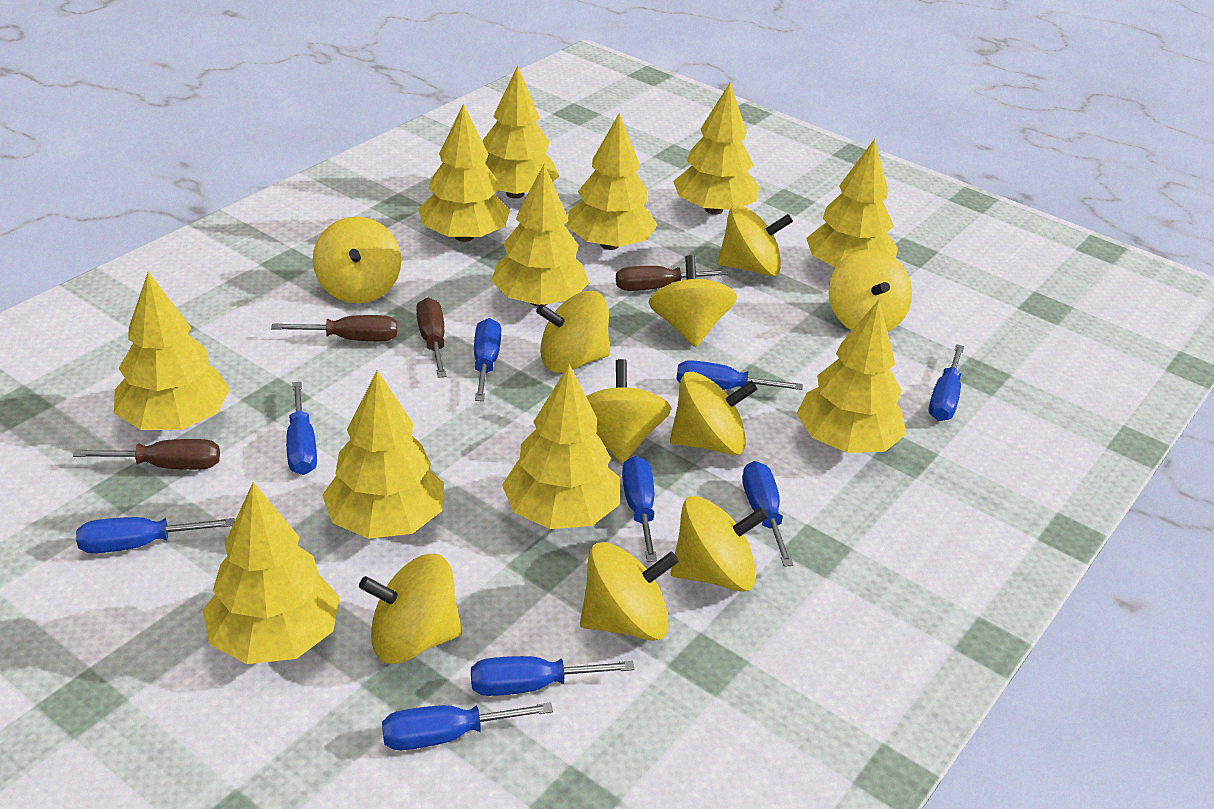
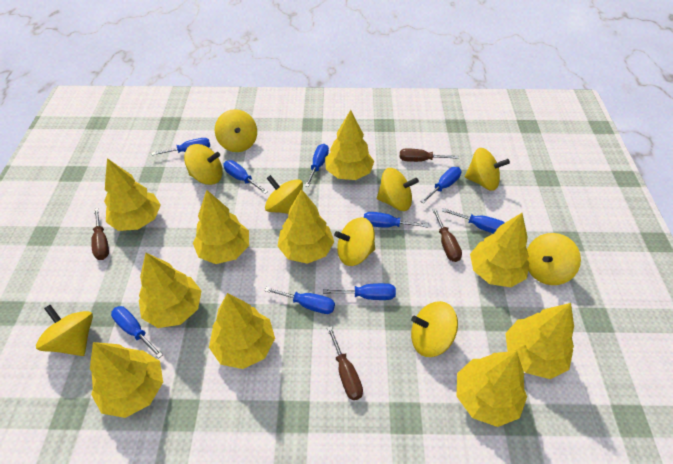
yellow spinning top: 10 -> 9
yellow tree: 11 -> 10

